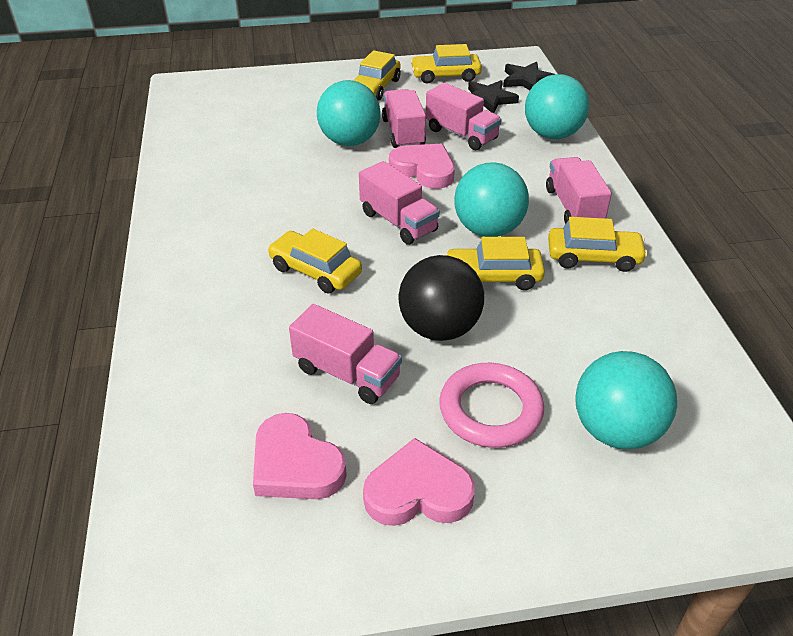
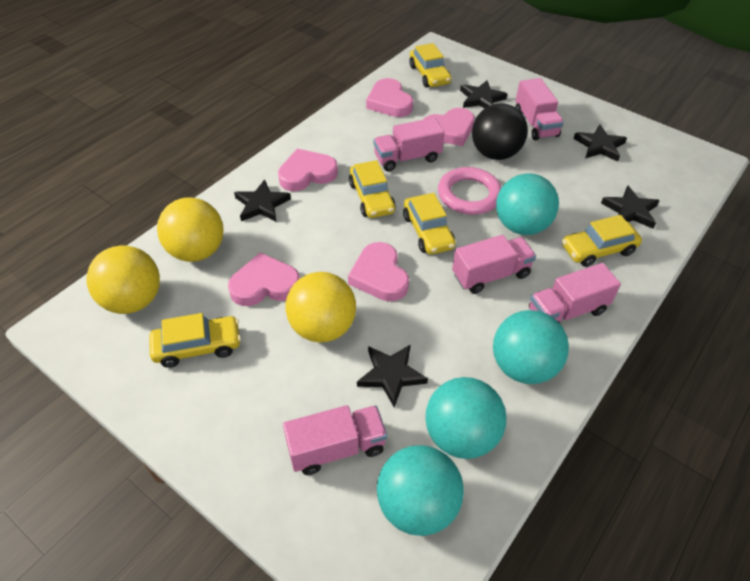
black star: 2 -> 5
pink heart: 3 -> 5
yellow ball: 0 -> 3

